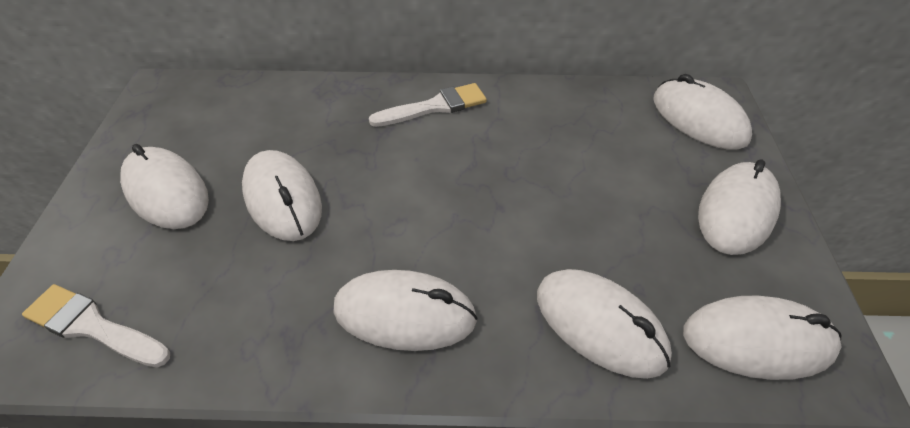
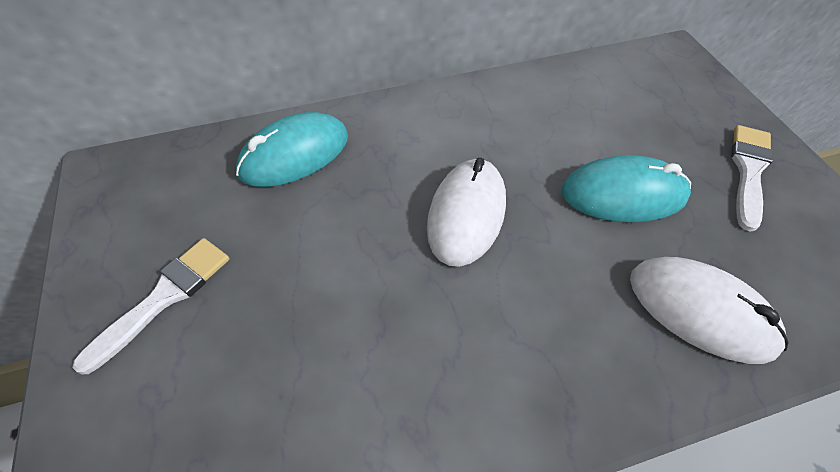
turquoise mouse: 0 -> 2
white mouse: 7 -> 2

